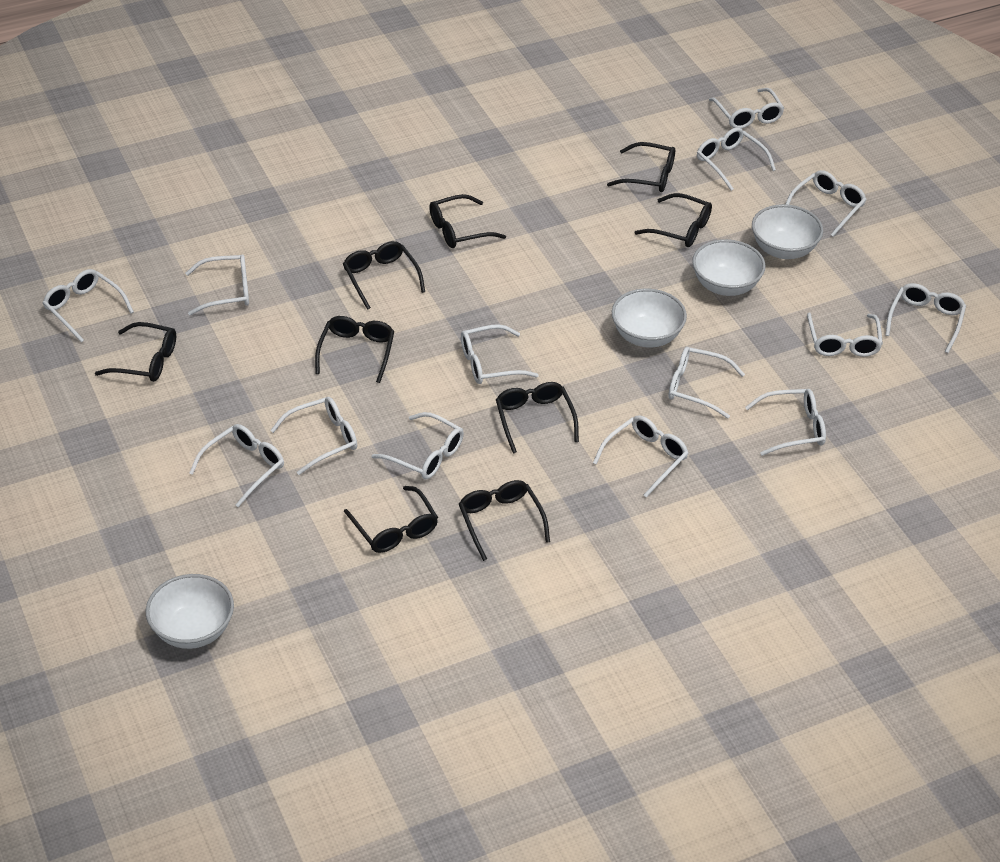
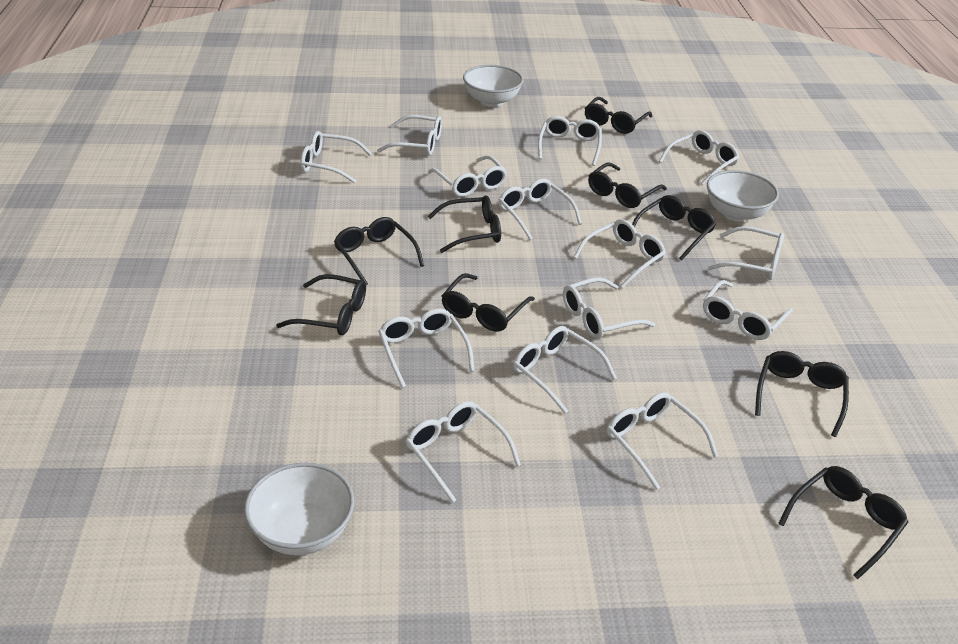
white bowl: 4 -> 3

